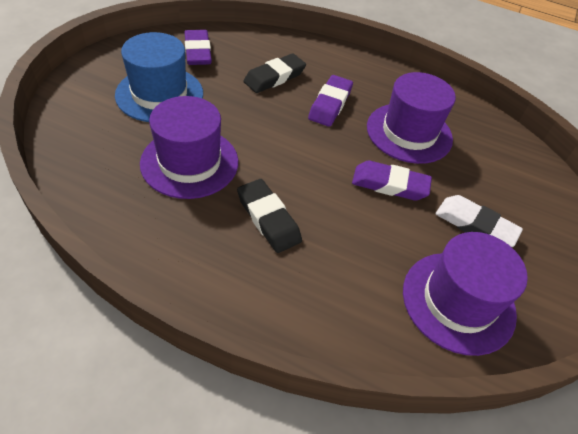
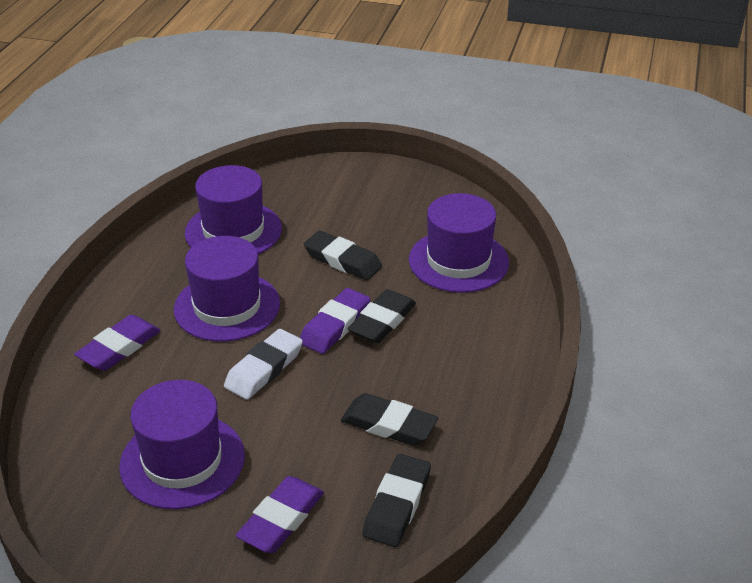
black eraser: 2 -> 4
blue hat: 1 -> 0
purple hat: 3 -> 4

